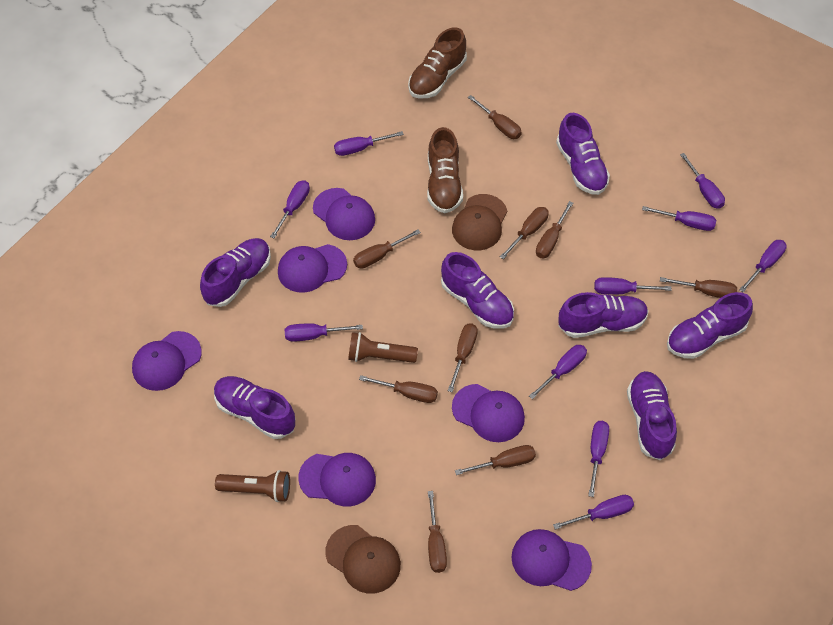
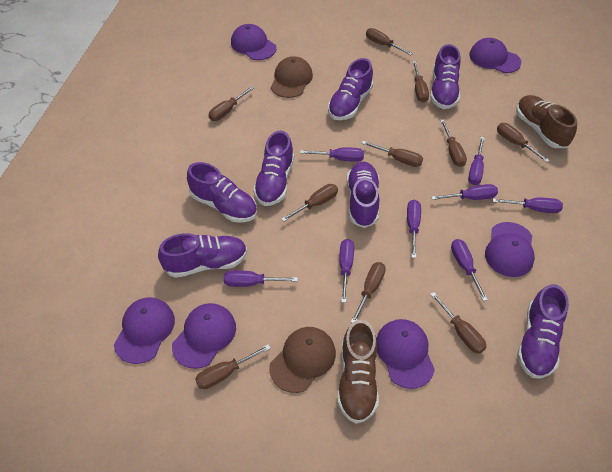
brown flashlight: 2 -> 0
brown screwdriver: 9 -> 10
purple screwdriver: 10 -> 8

